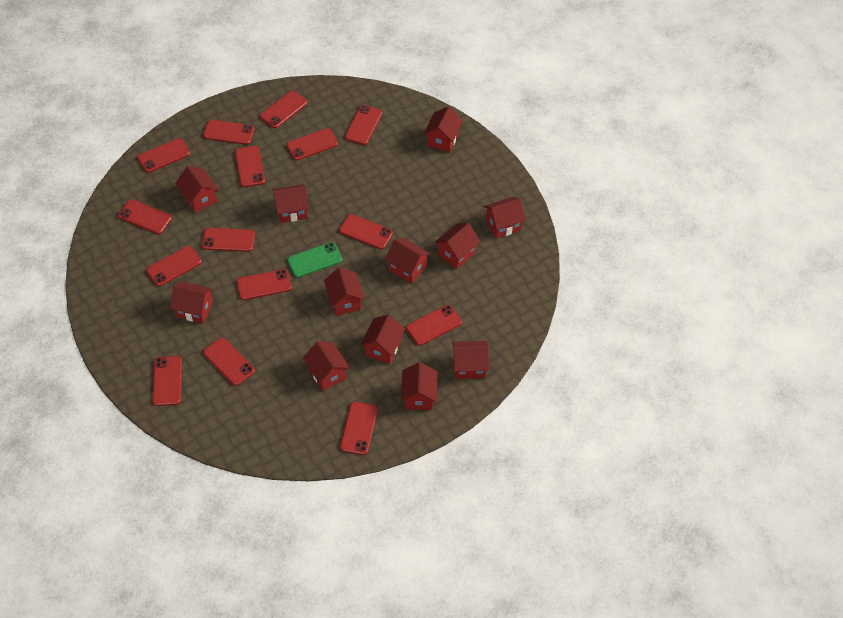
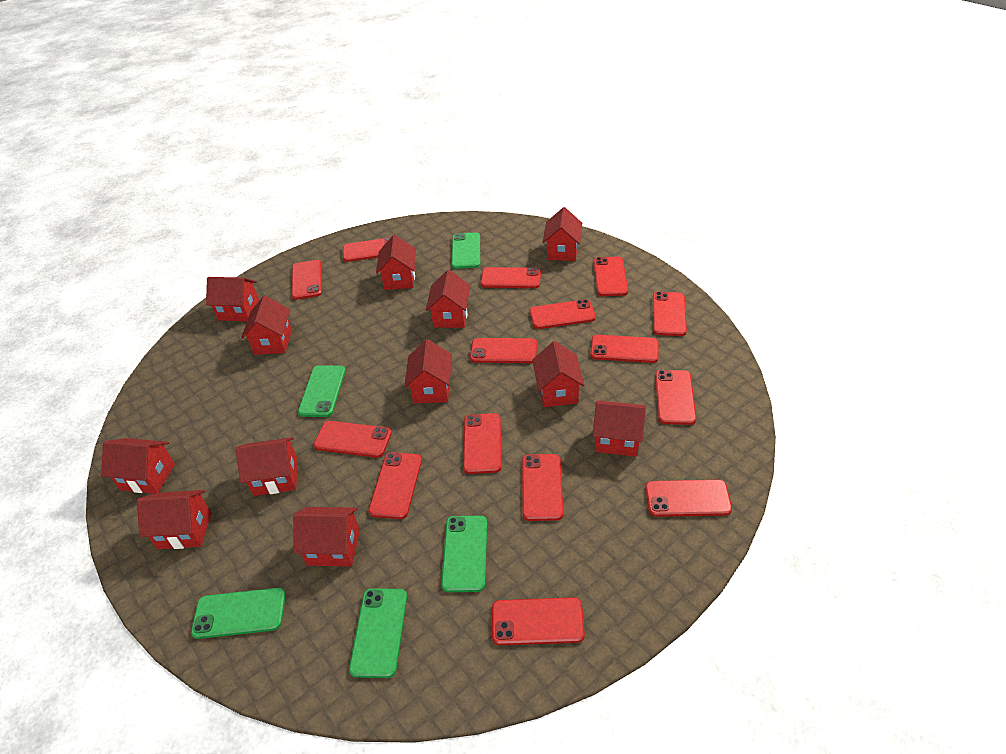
green phone: 1 -> 5

